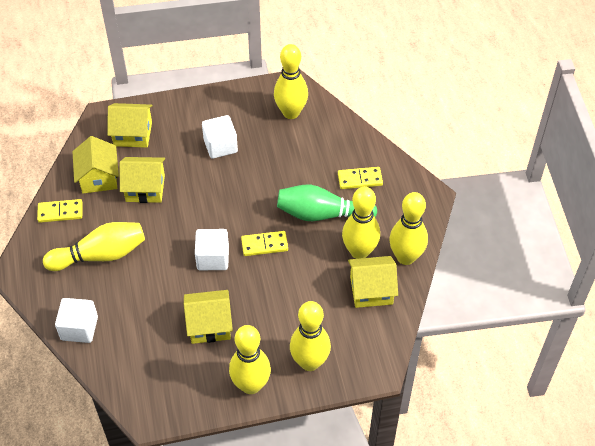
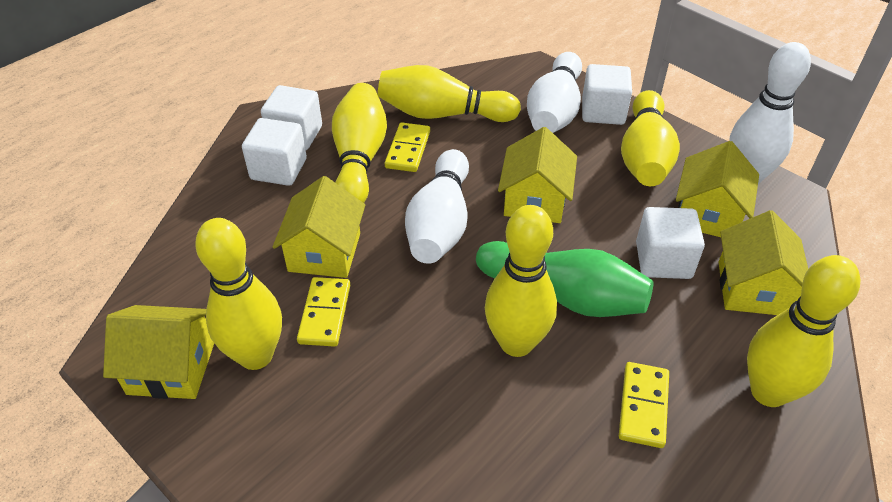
white bowling pin: 0 -> 3
white cube: 3 -> 4

